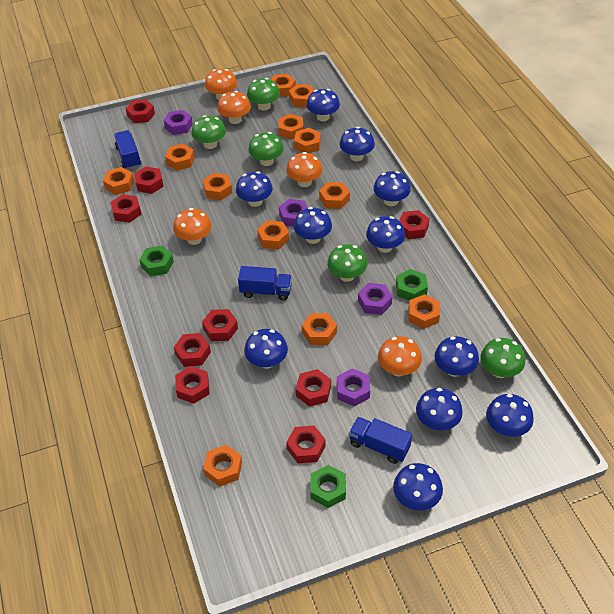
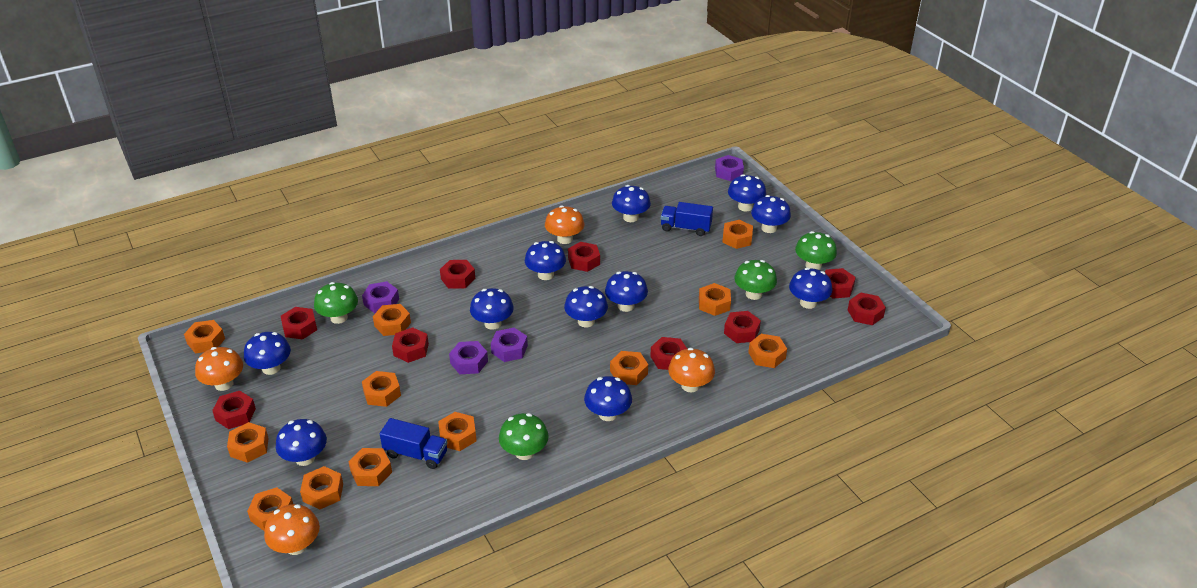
blue truck: 3 -> 2
green mushroom: 5 -> 4
green nut: 3 -> 0
orange mushroom: 5 -> 4

